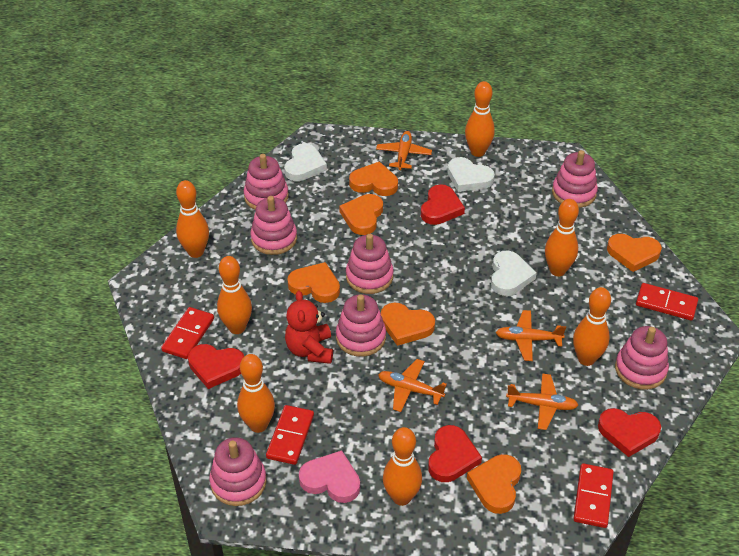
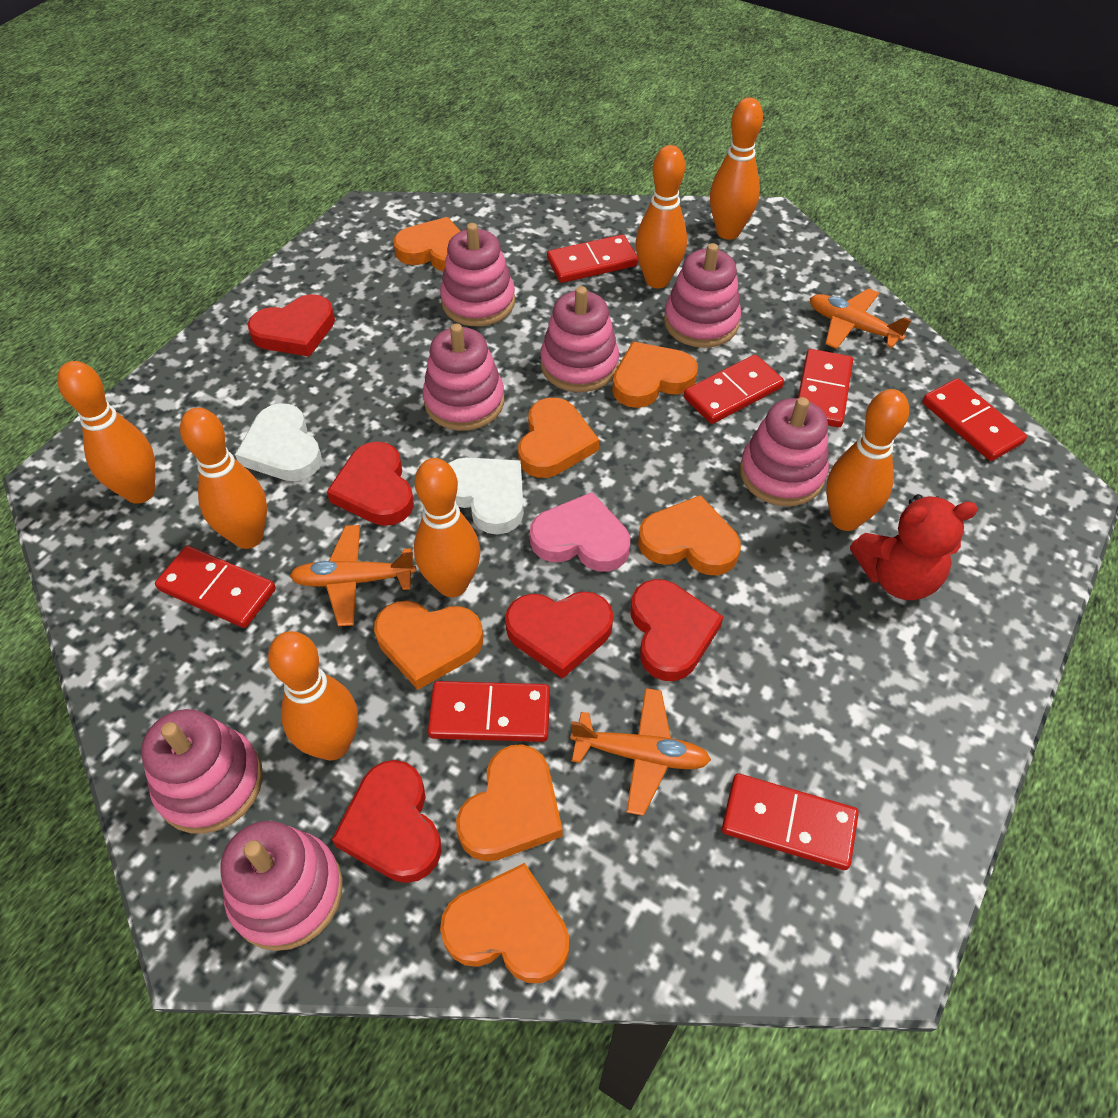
orange heart: 6 -> 7
orange plane: 4 -> 3
red domino: 4 -> 7
red heart: 4 -> 5
white heart: 3 -> 2

